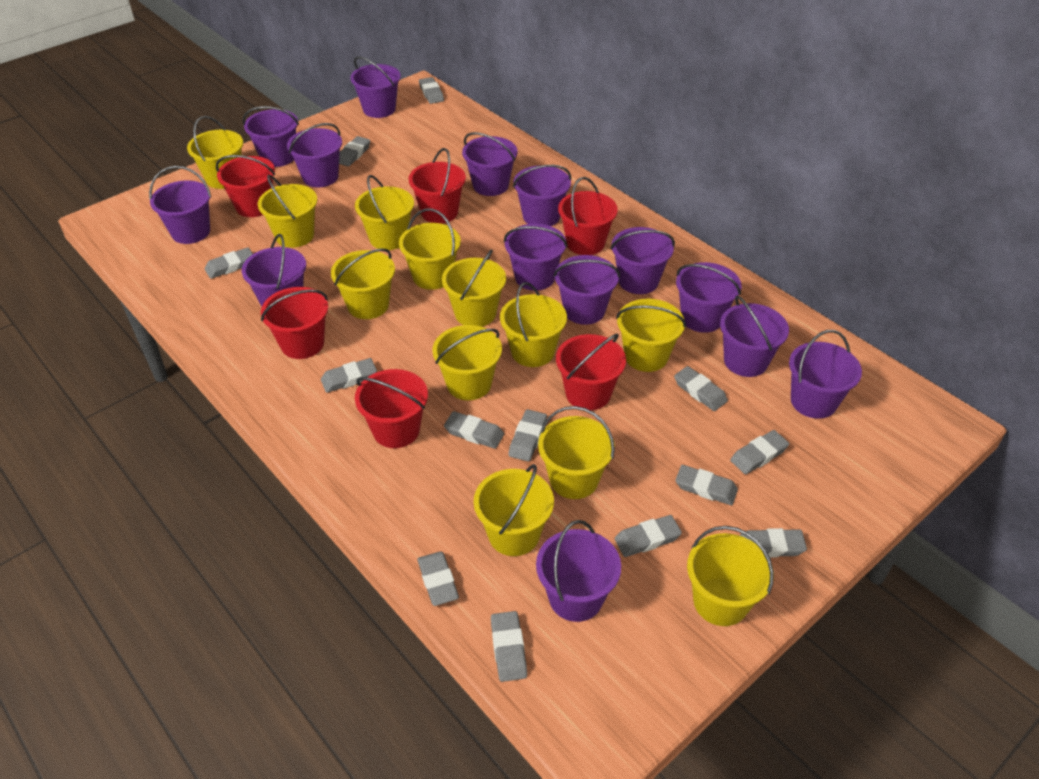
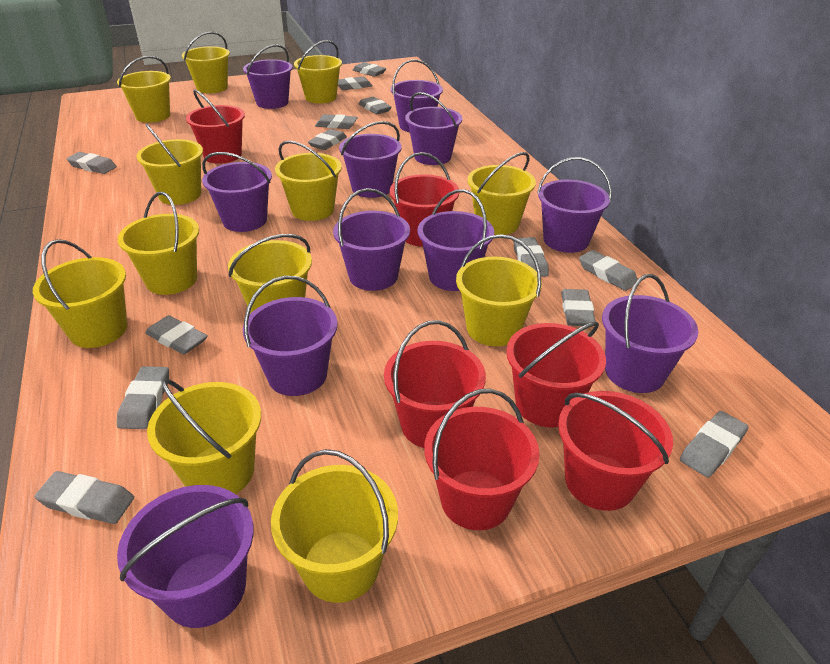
purple bucket: 14 -> 11

